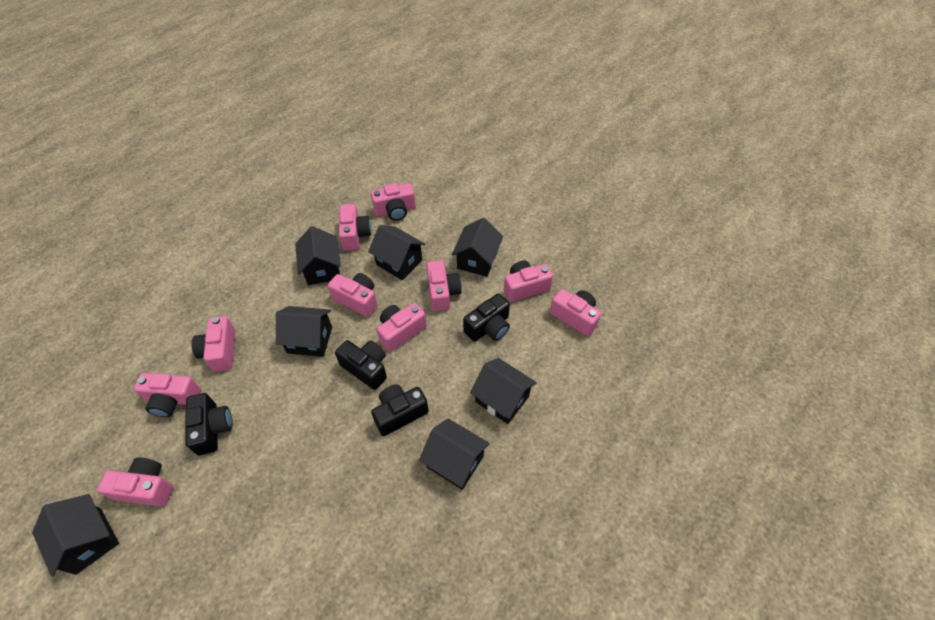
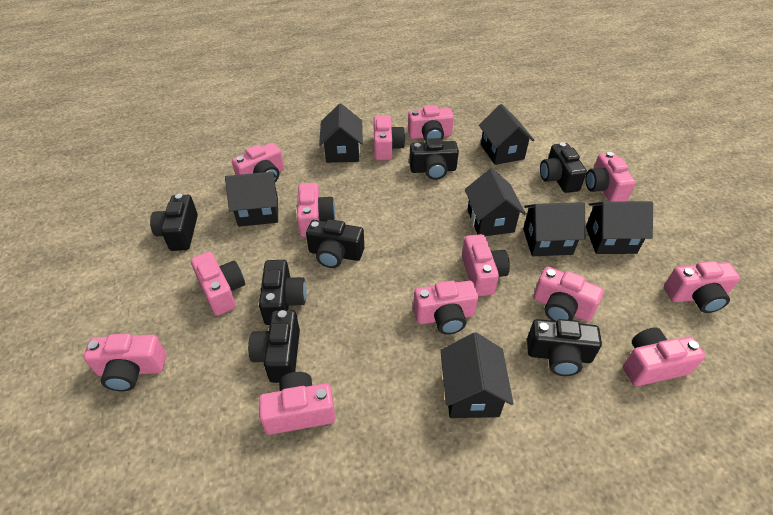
black camera: 4 -> 7
pink camera: 10 -> 13

